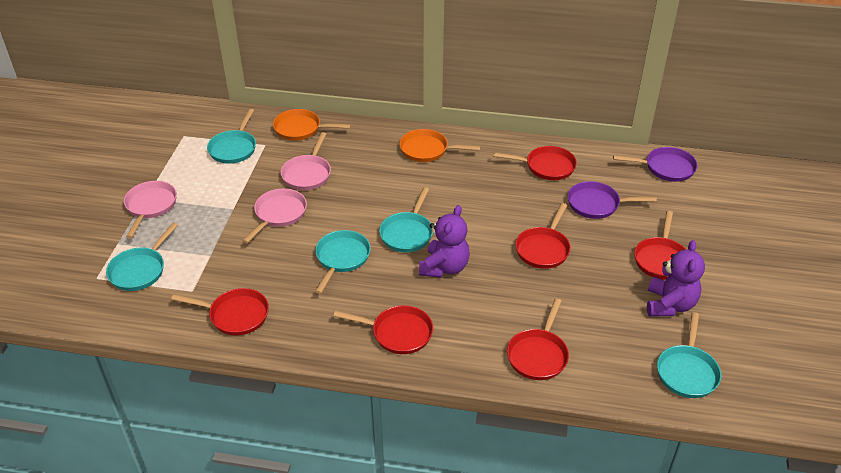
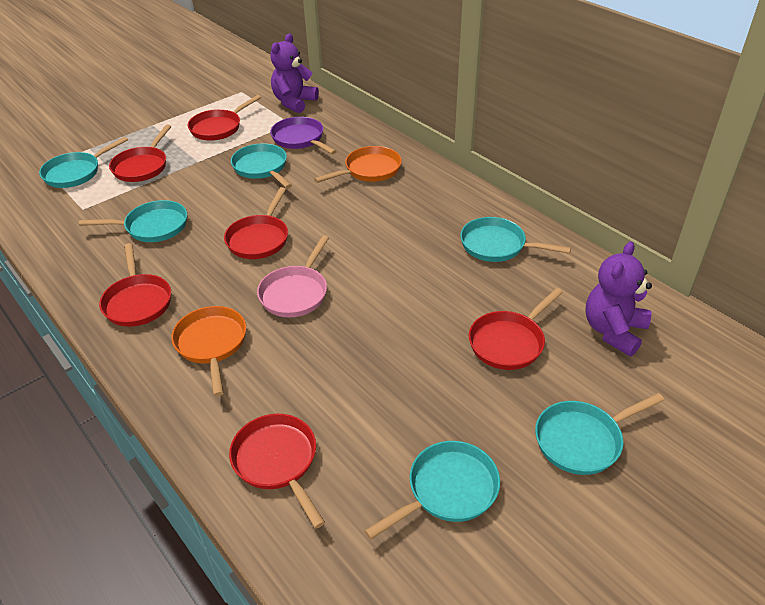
pink pan: 3 -> 1
purple pan: 2 -> 1
turquoise pan: 5 -> 6

